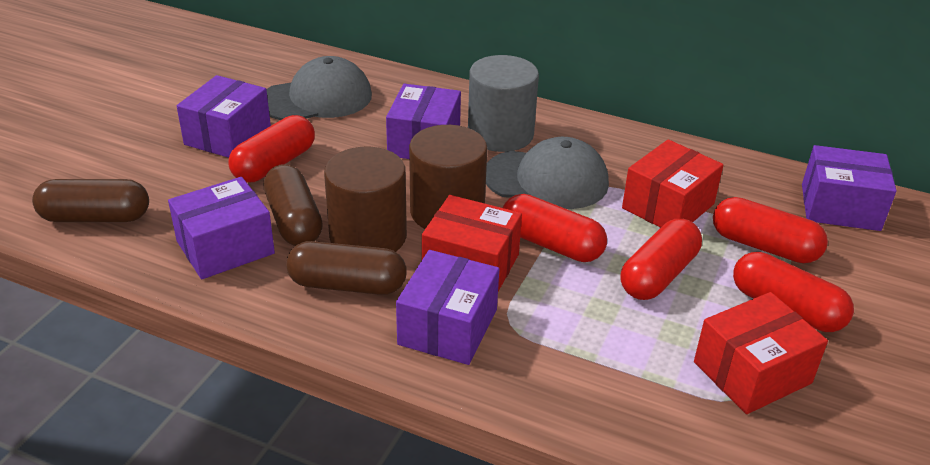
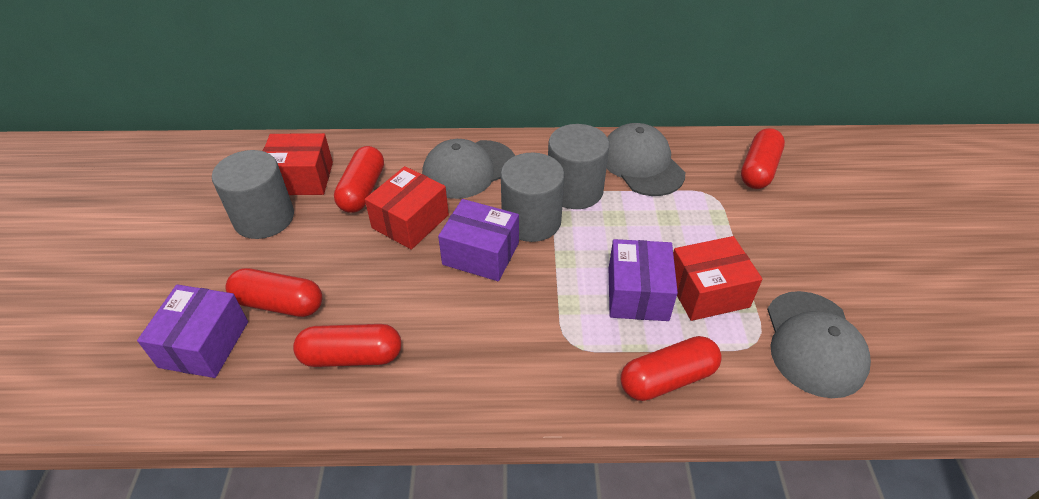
brown capsule: 3 -> 0
brown cylinder: 2 -> 0
grey cap: 2 -> 3
grey cylinder: 1 -> 3
purple box: 5 -> 3

